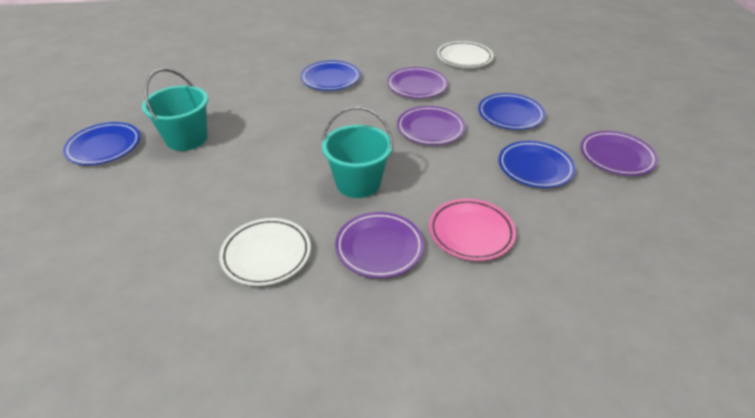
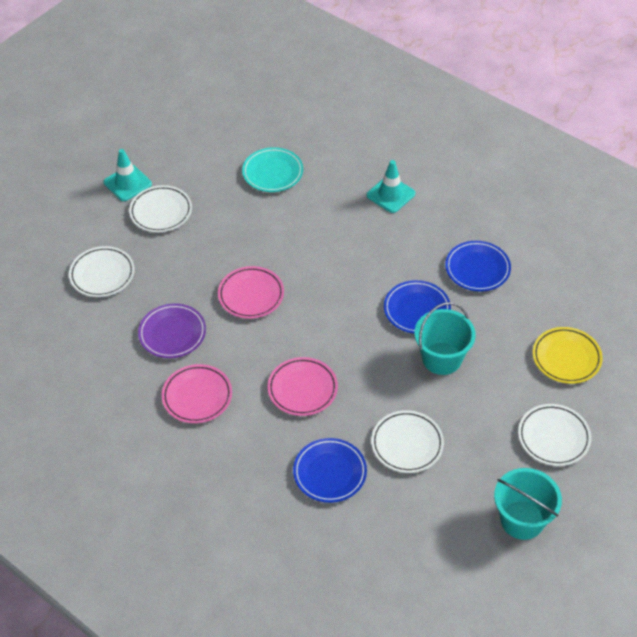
blue plate: 4 -> 3
pink plate: 1 -> 3
purple plate: 4 -> 1
turquoise plate: 0 -> 1
turquoise traffic cone: 0 -> 2
white plate: 2 -> 4
yellow plate: 0 -> 1

